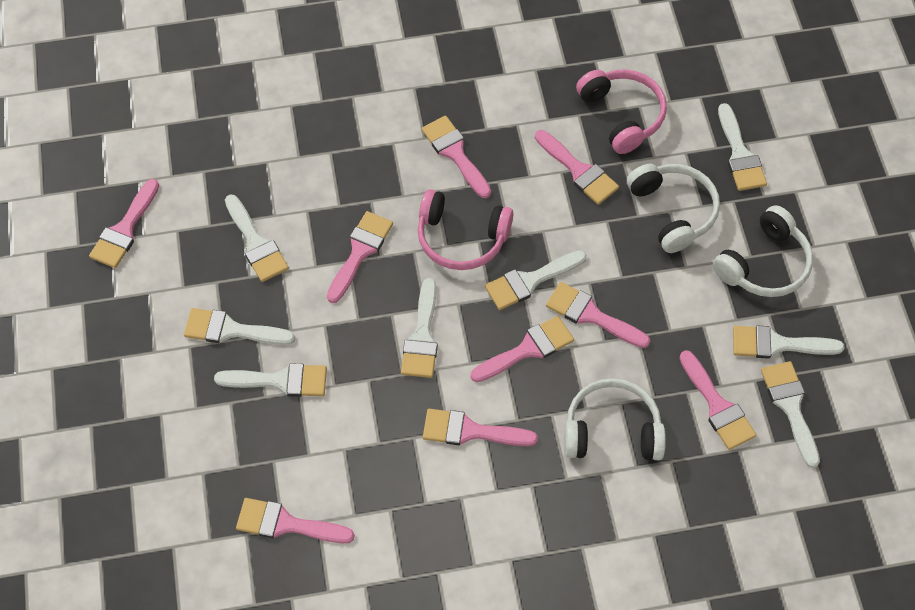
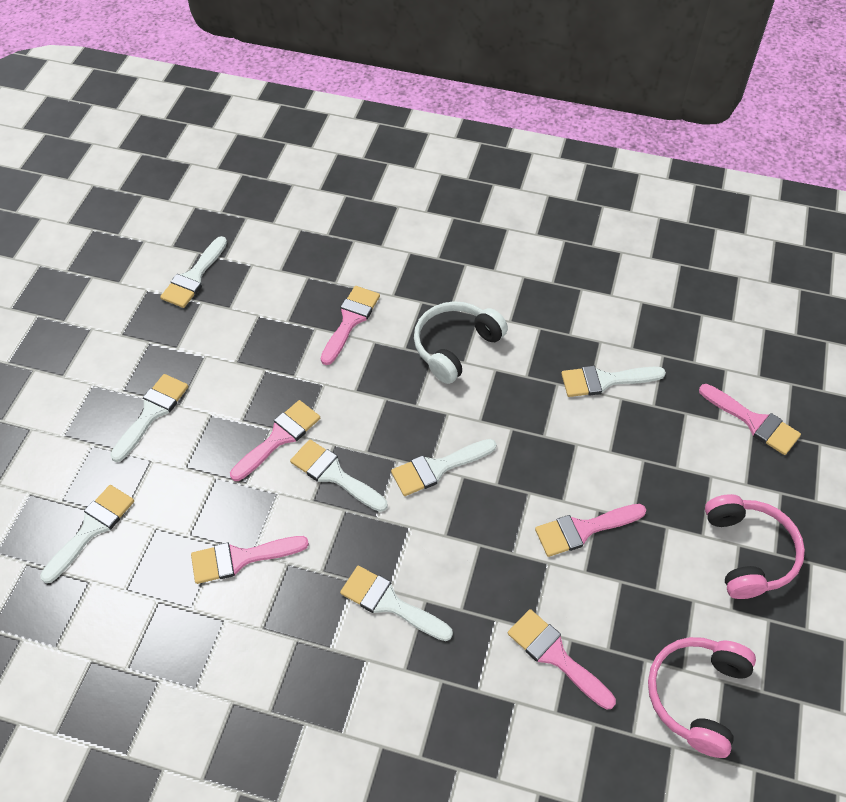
pink brush: 9 -> 6
white brush: 8 -> 7
white headphones: 3 -> 1

